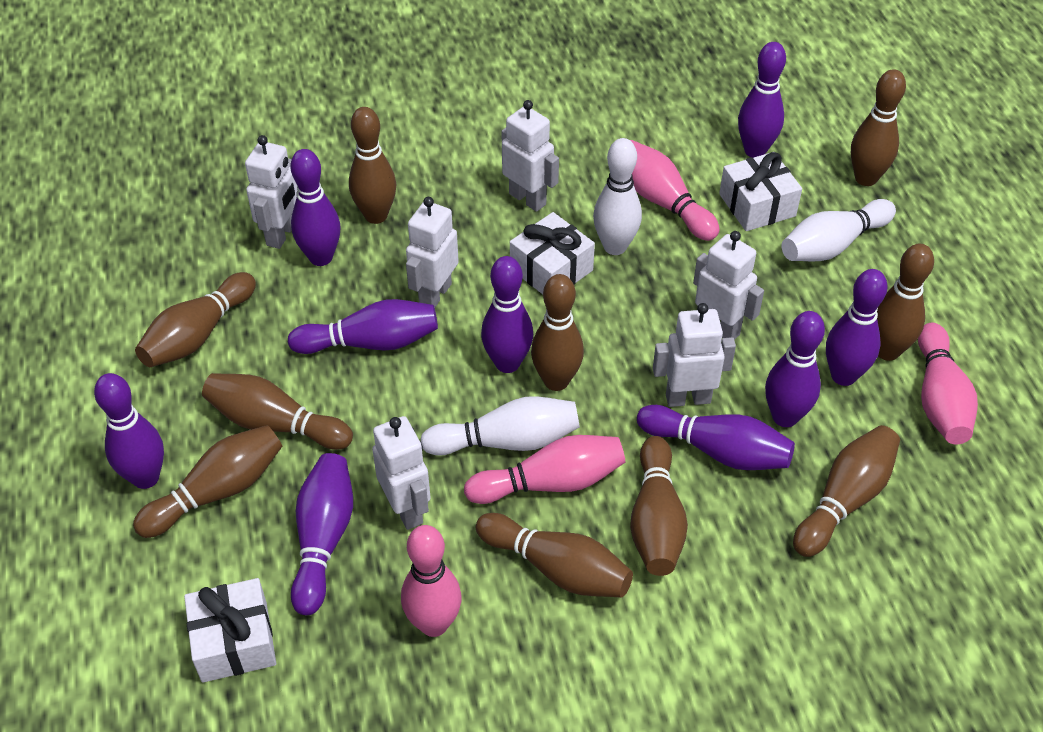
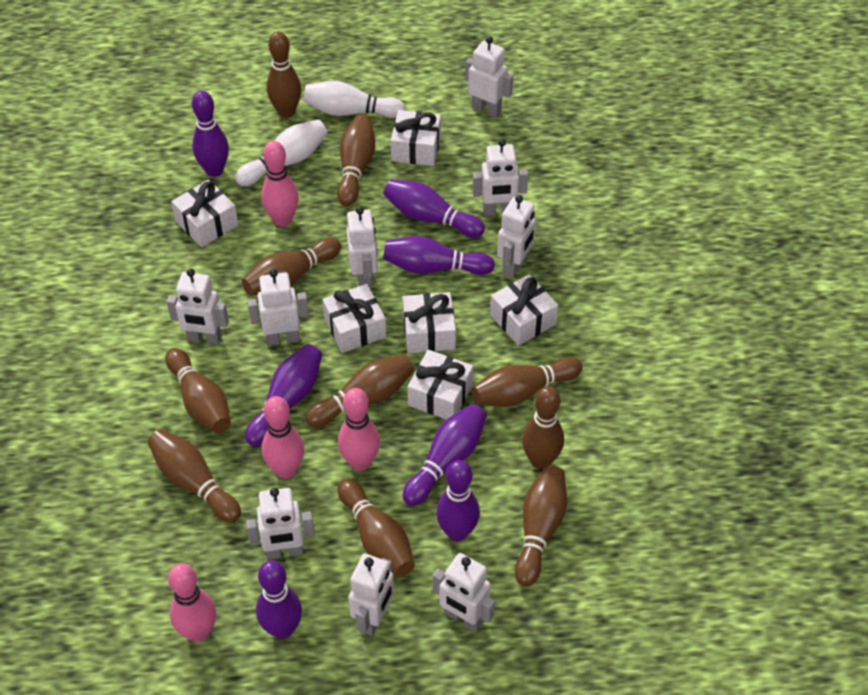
purple bowling pin: 9 -> 7
white bowling pin: 3 -> 2
white gift: 3 -> 6
white robot: 6 -> 9

